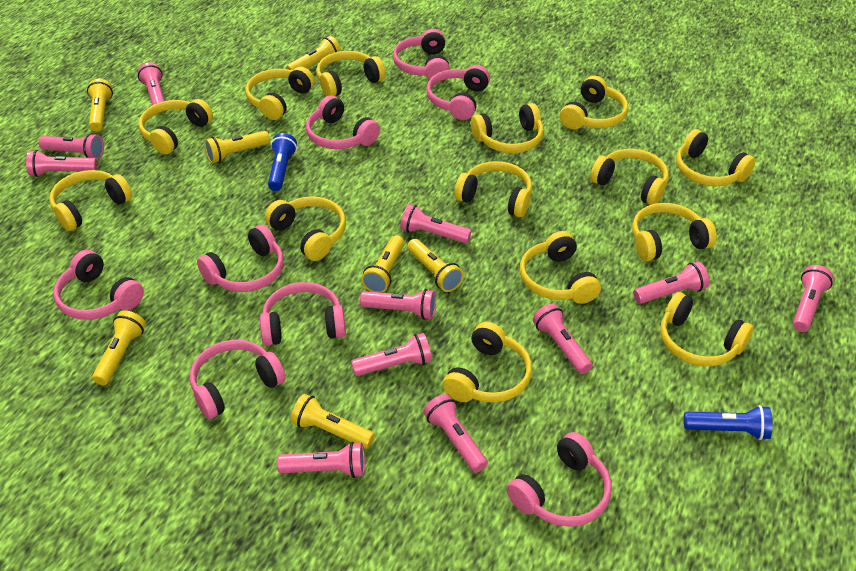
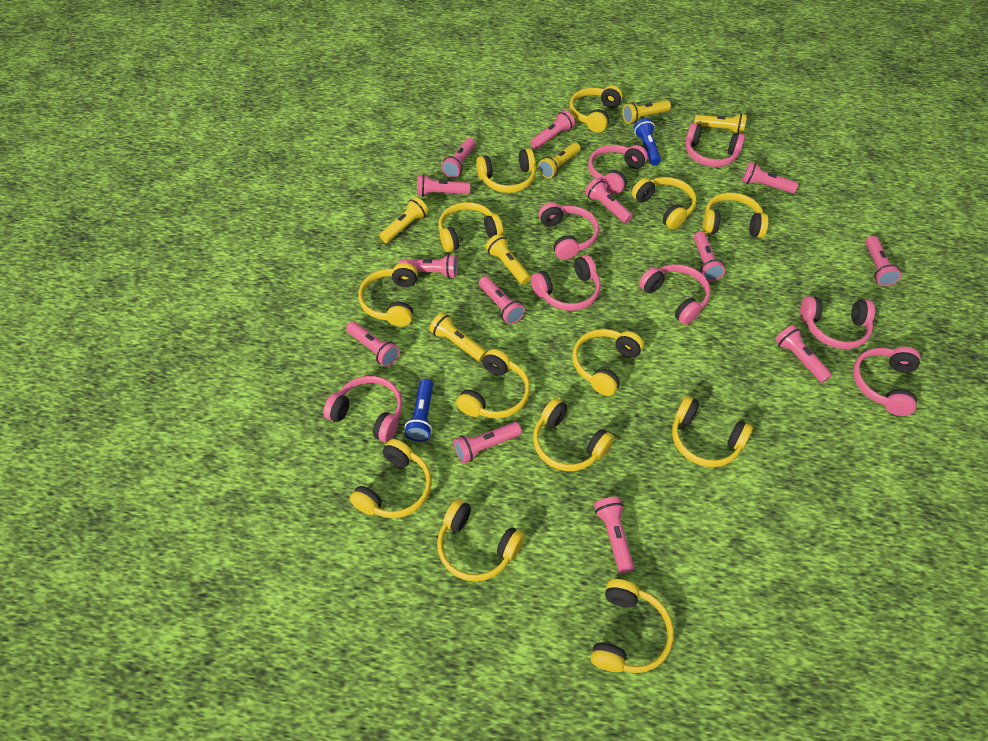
pink flashlight: 11 -> 13
yellow flashlight: 7 -> 6
yellow headphones: 14 -> 13

